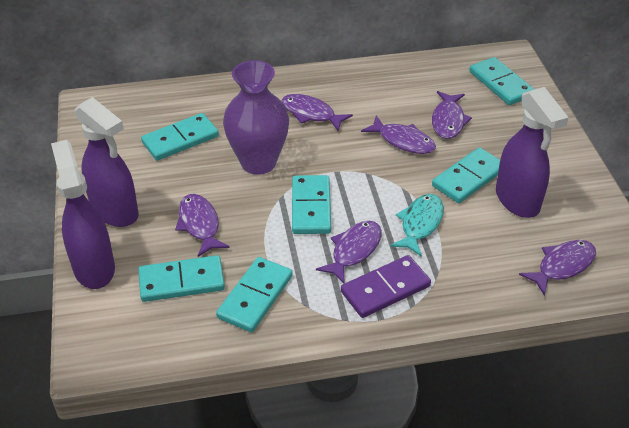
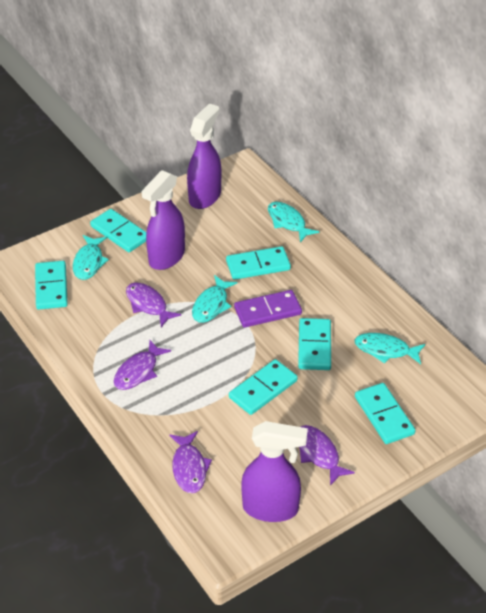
purple fish: 6 -> 4
purple vase: 1 -> 0
turquoise fish: 1 -> 4

